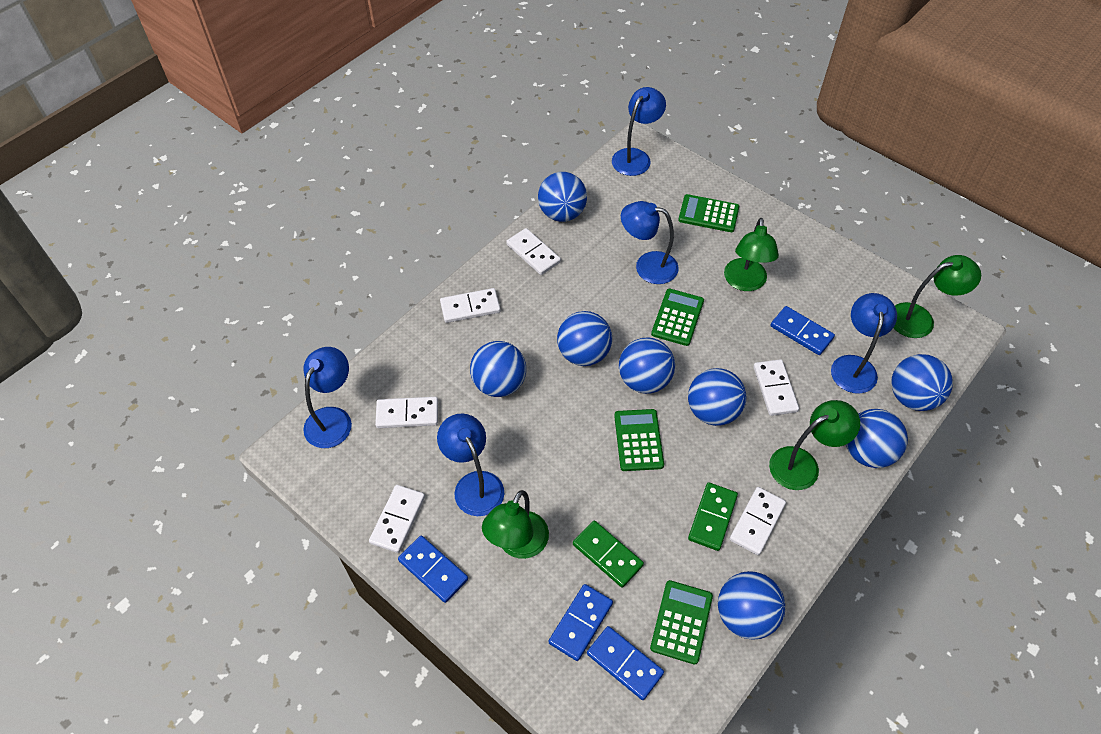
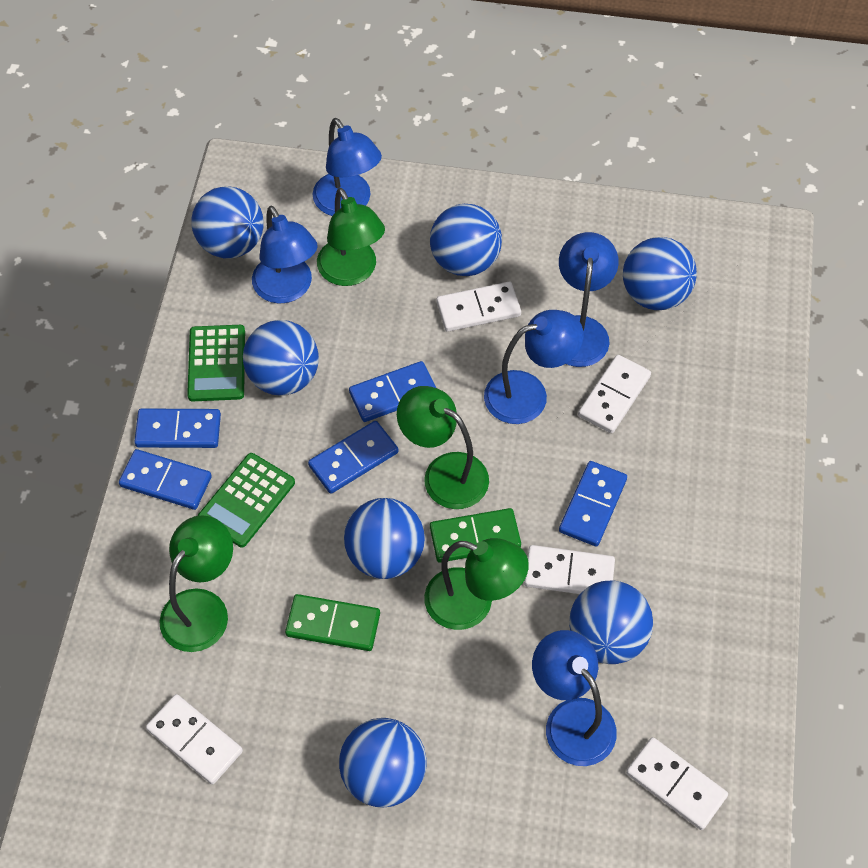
blue ball: 8 -> 7
blue domino: 4 -> 5
green calculator: 4 -> 2
white domino: 6 -> 5

